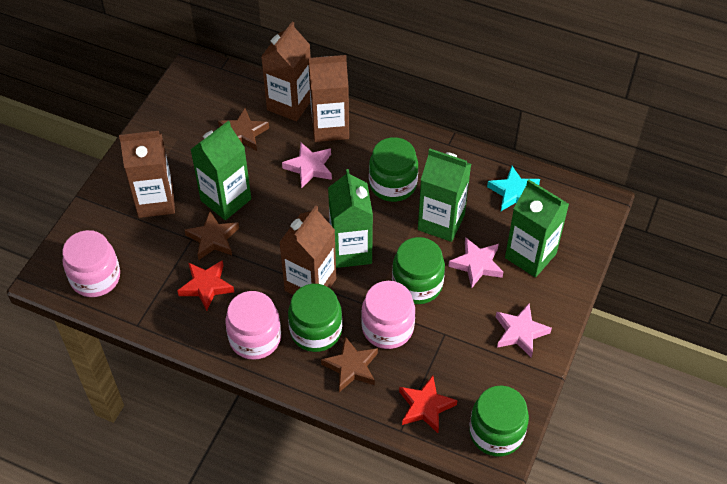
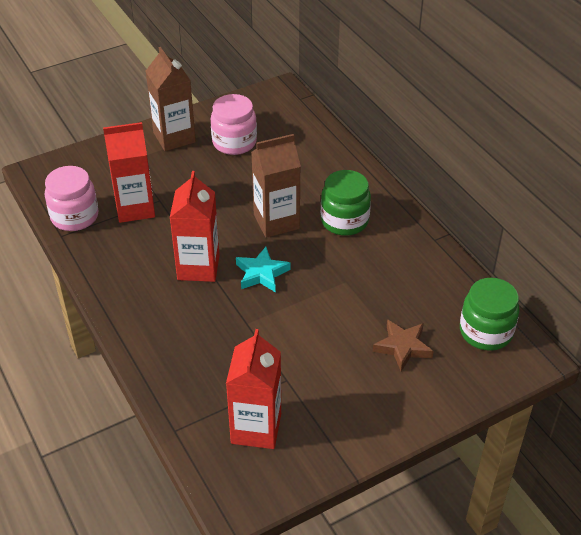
brown carton: 4 -> 2
brown star: 3 -> 1
green carton: 4 -> 0
green jar: 4 -> 2
pink jar: 3 -> 2
pink star: 3 -> 0
red carton: 0 -> 3
red star: 2 -> 0

